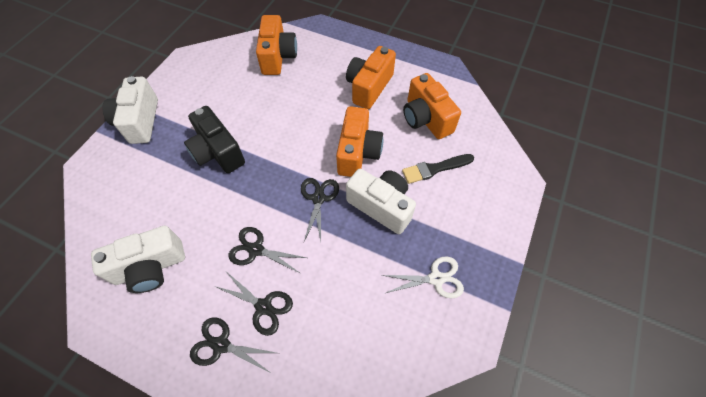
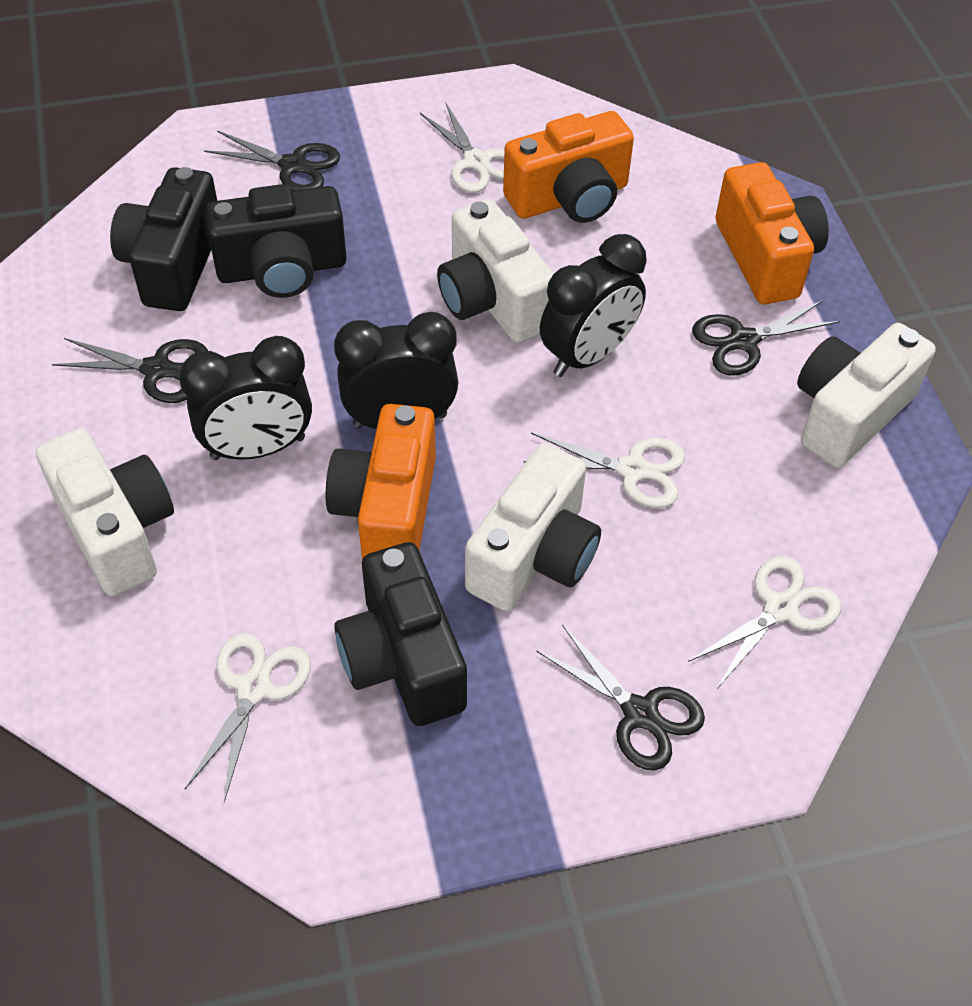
black brush: 1 -> 0
black camera: 1 -> 3
black clock: 0 -> 3
orange camera: 4 -> 3
white camera: 3 -> 4
white scissors: 1 -> 4

